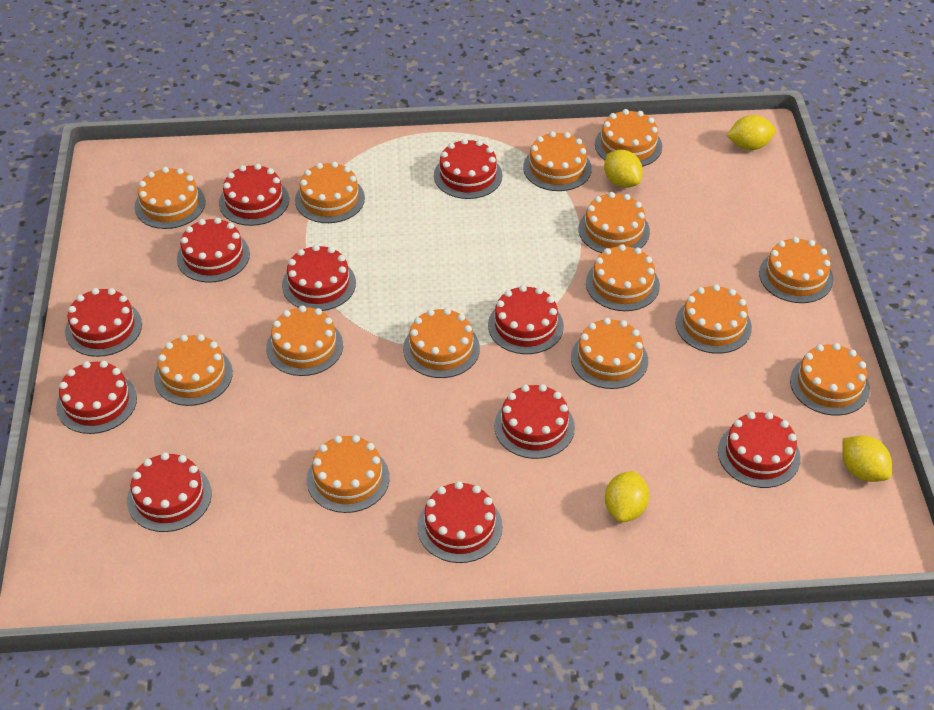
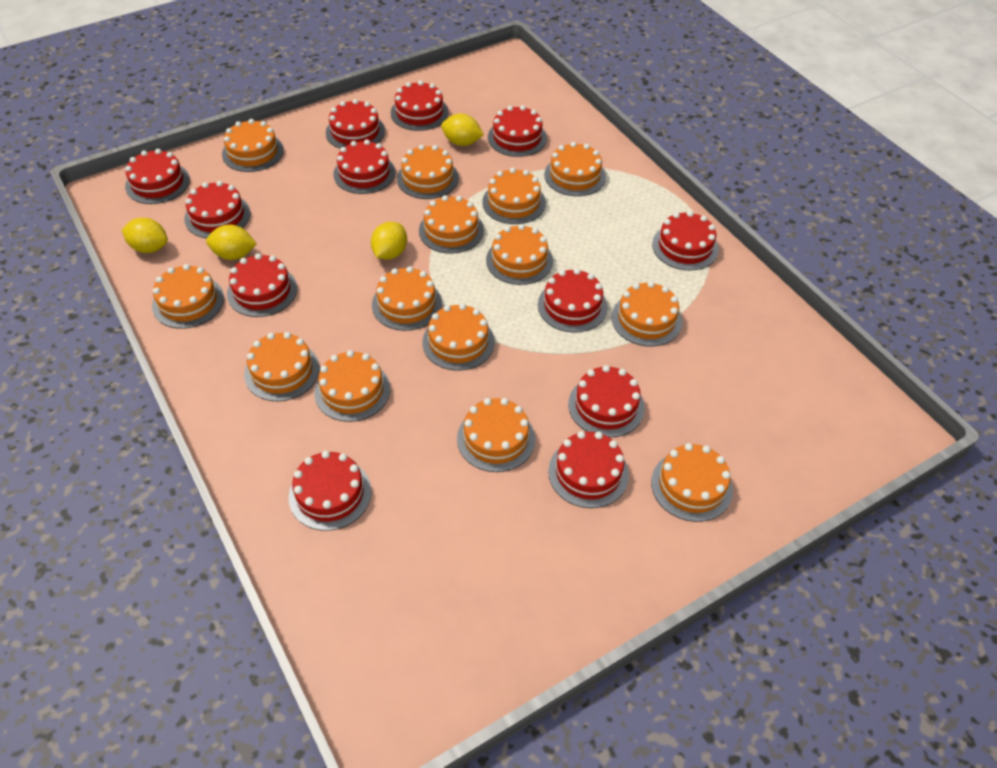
red cake: 11 -> 12

